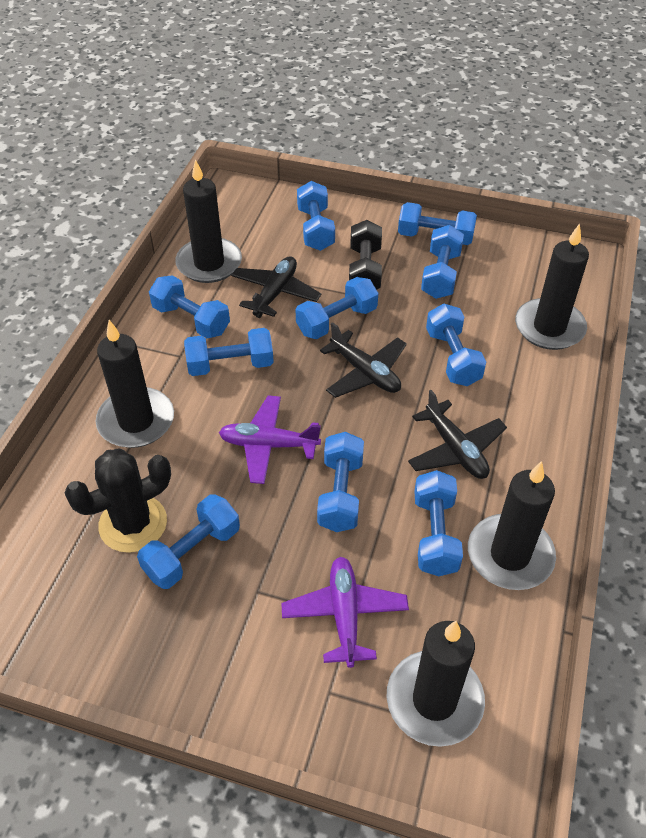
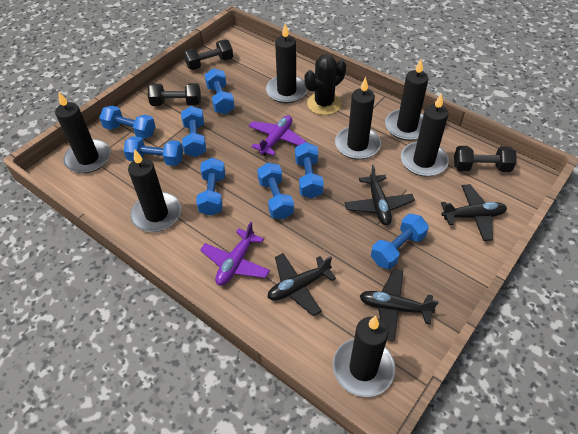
black candle: 5 -> 7
black dumbbell: 1 -> 3
black plane: 3 -> 4
blue dumbbell: 10 -> 8

